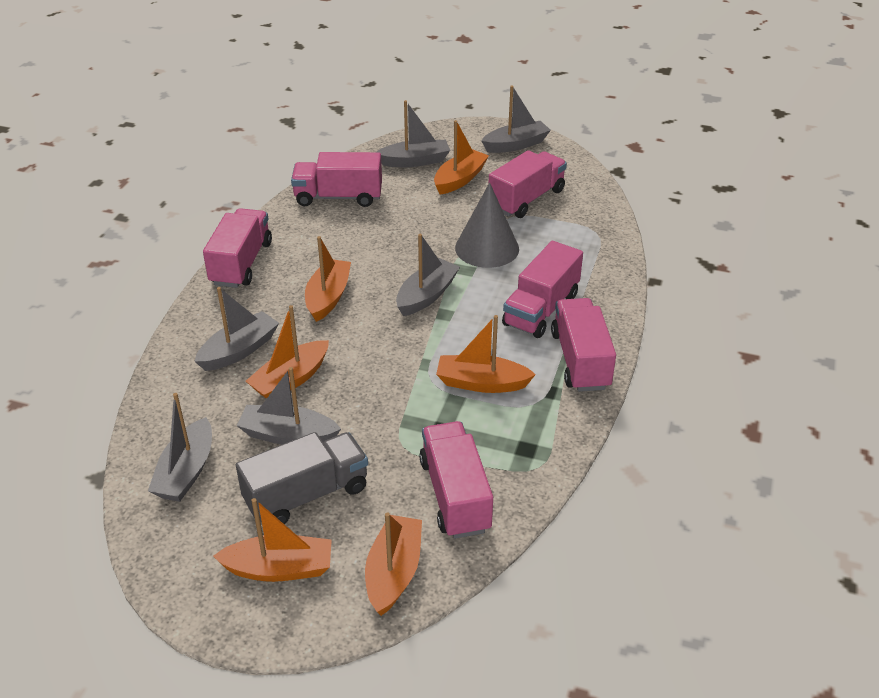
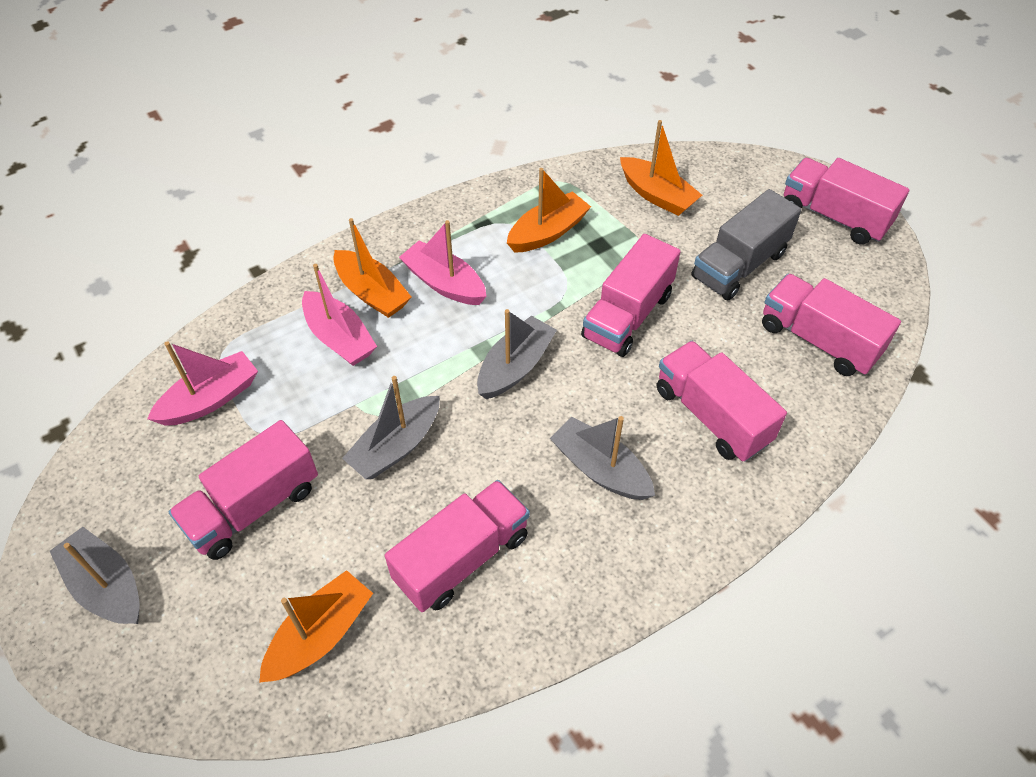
grey boat: 6 -> 4
grey cone: 1 -> 0
orange boat: 6 -> 4
pink boat: 0 -> 3

